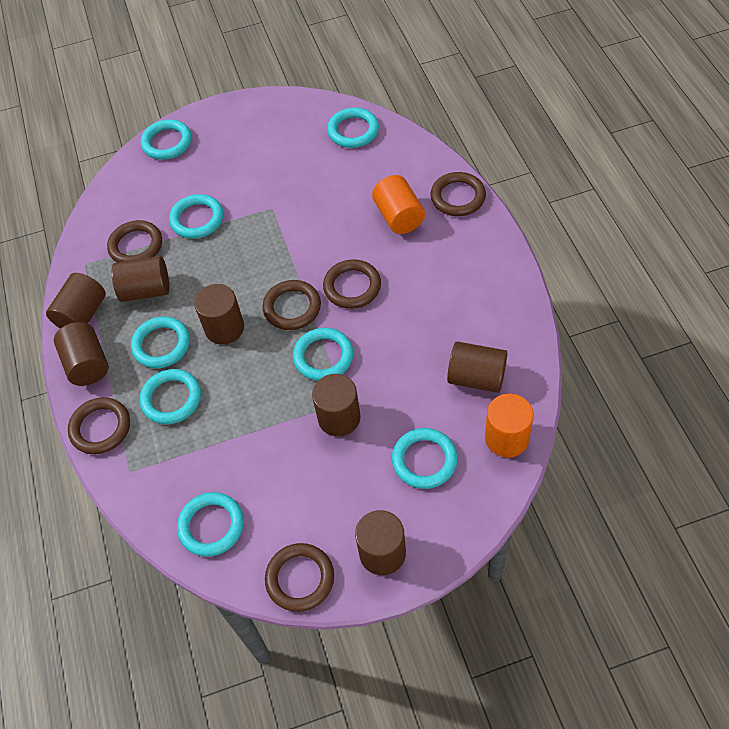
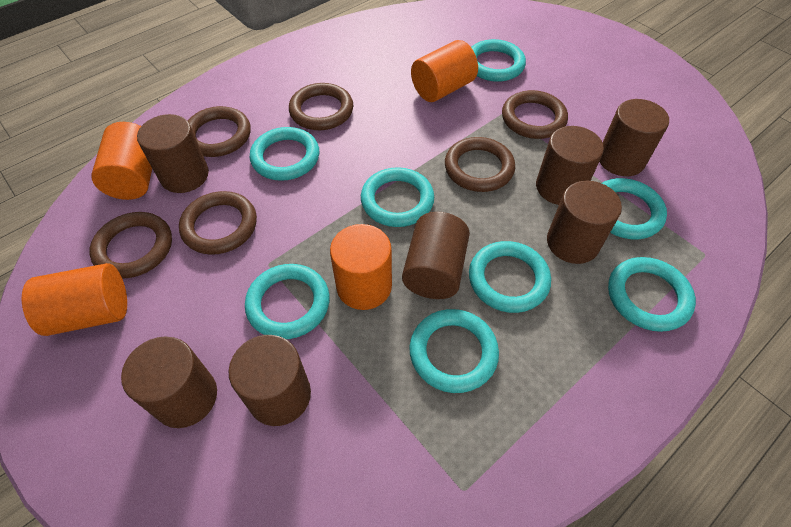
orange cylinder: 2 -> 4

